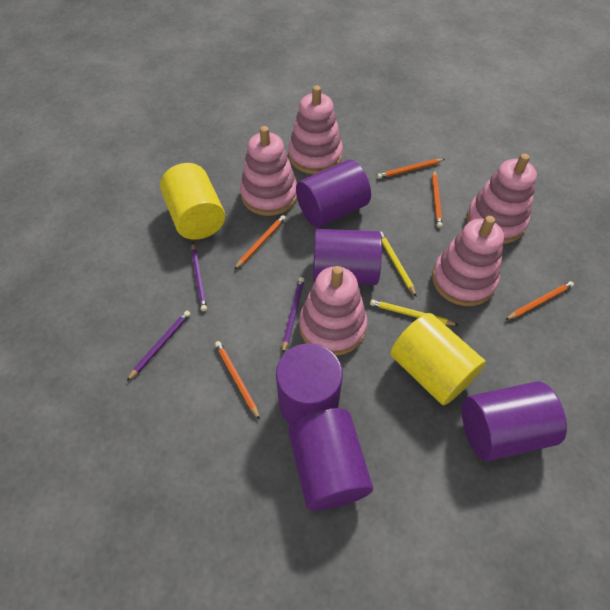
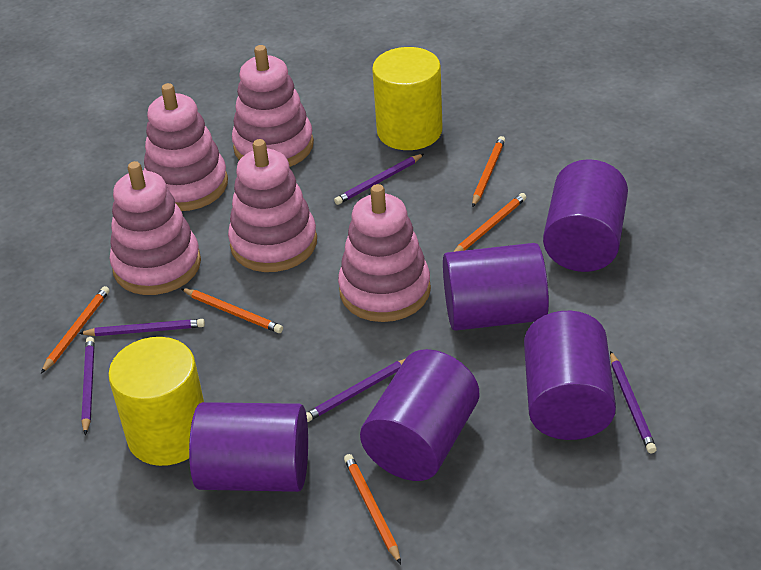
purple pencil: 3 -> 5
yellow pencil: 2 -> 0

